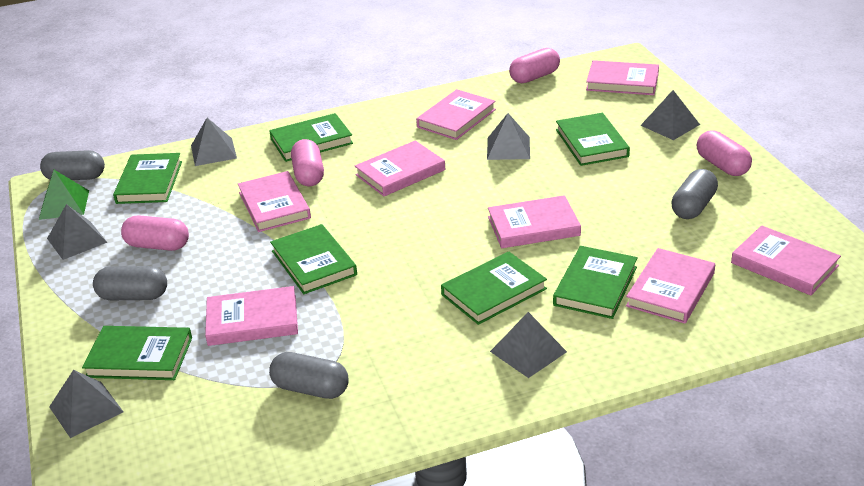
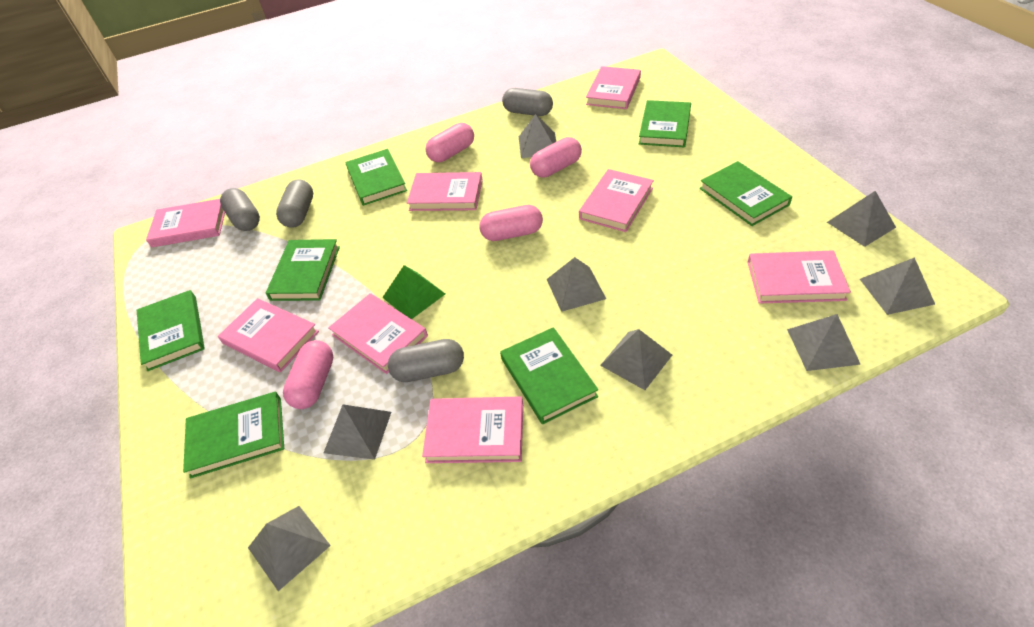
grey pyramid: 6 -> 8

